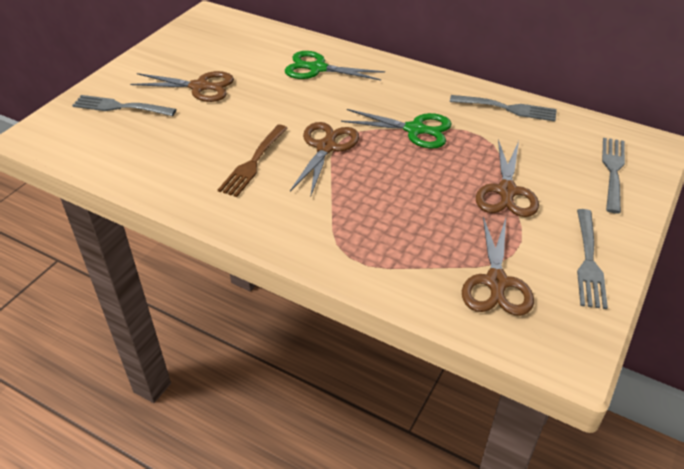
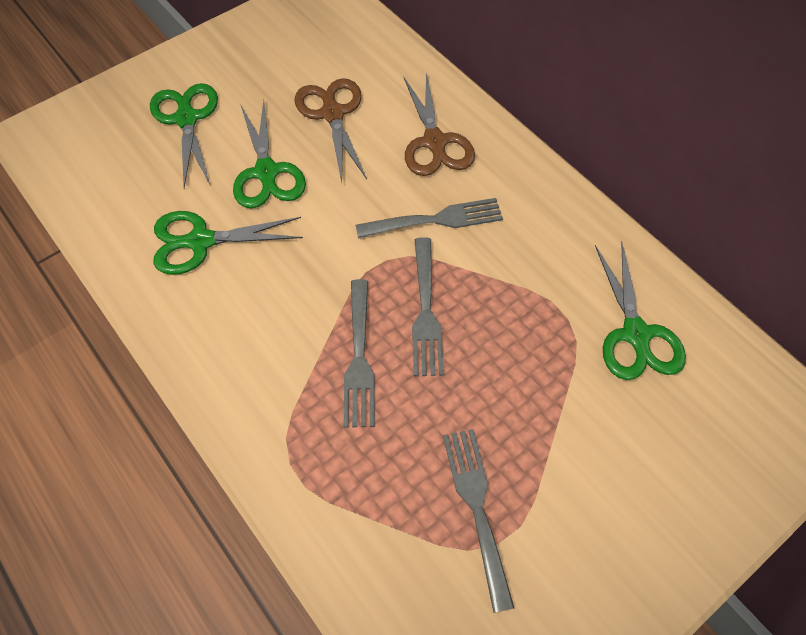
brown fork: 1 -> 0
brown scissors: 4 -> 2
green scissors: 2 -> 4

